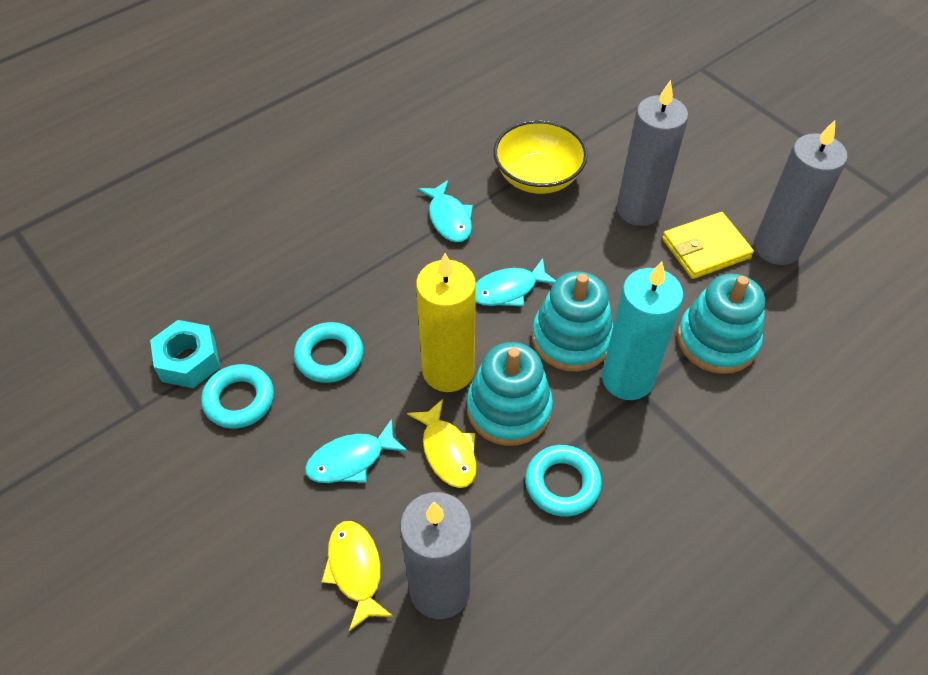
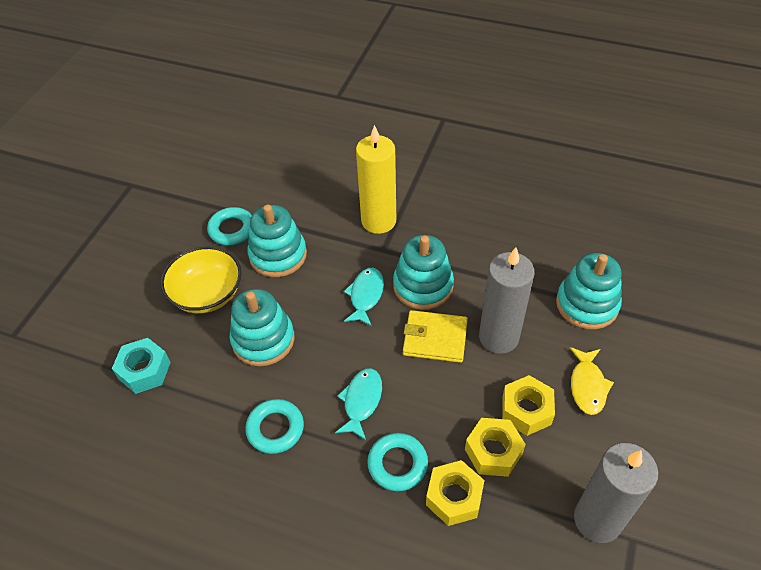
grey candle: 3 -> 2
turquoise candle: 1 -> 0
turquoise fish: 3 -> 2
turquoise stacking toy: 3 -> 4
yellow fish: 2 -> 1
yellow nut: 0 -> 3

